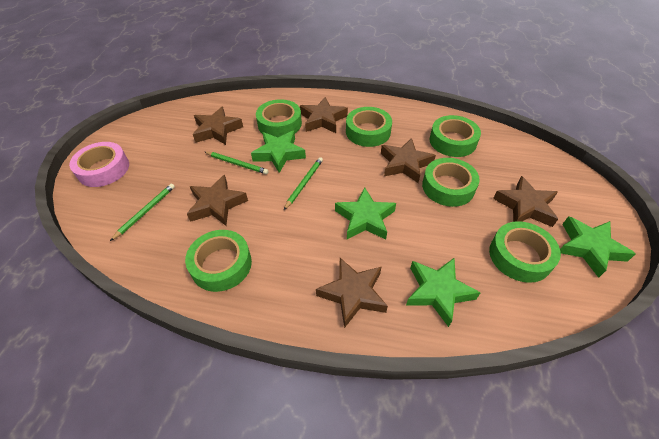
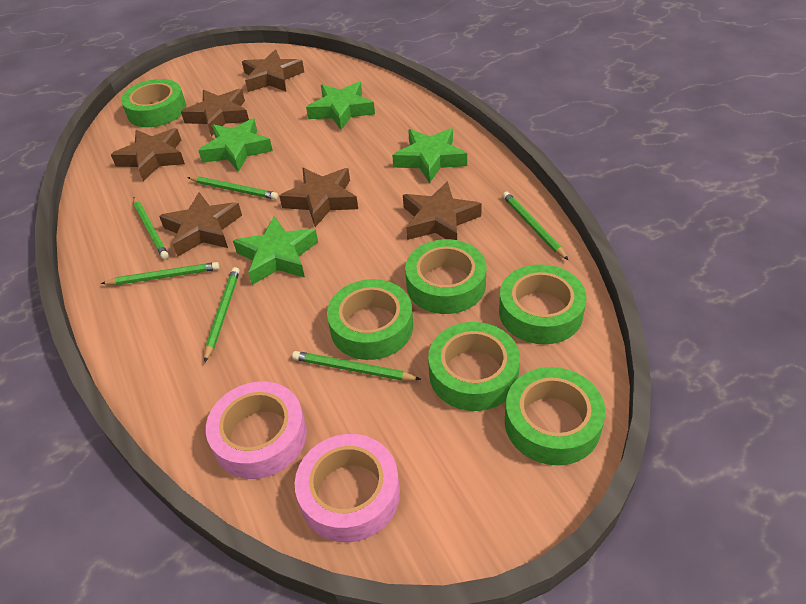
green pencil: 3 -> 6
pink tape: 1 -> 2

